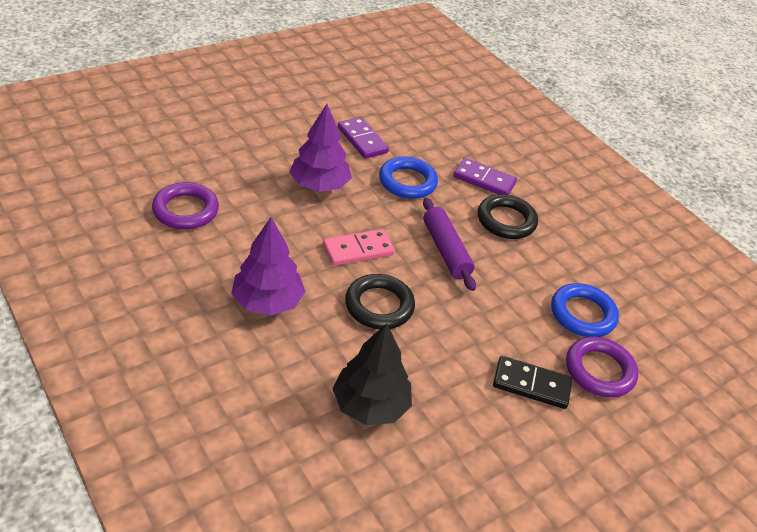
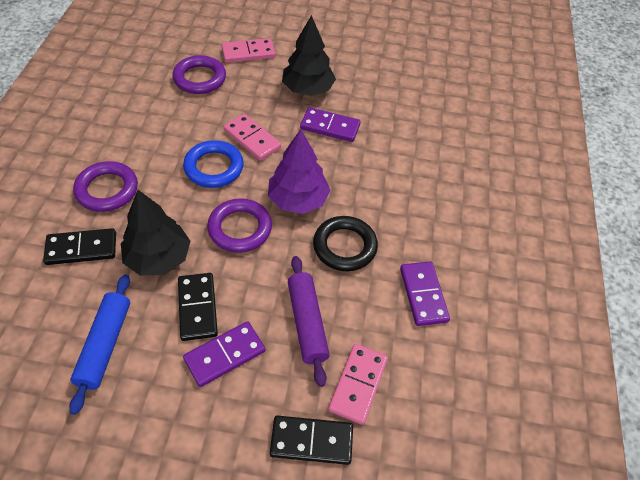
black domino: 1 -> 3
black ring: 2 -> 1
black tree: 1 -> 2
blue ring: 2 -> 1
blue rolling pin: 0 -> 1
pink domino: 1 -> 3
purple domino: 2 -> 3
purple ring: 2 -> 3
purple tree: 2 -> 1

